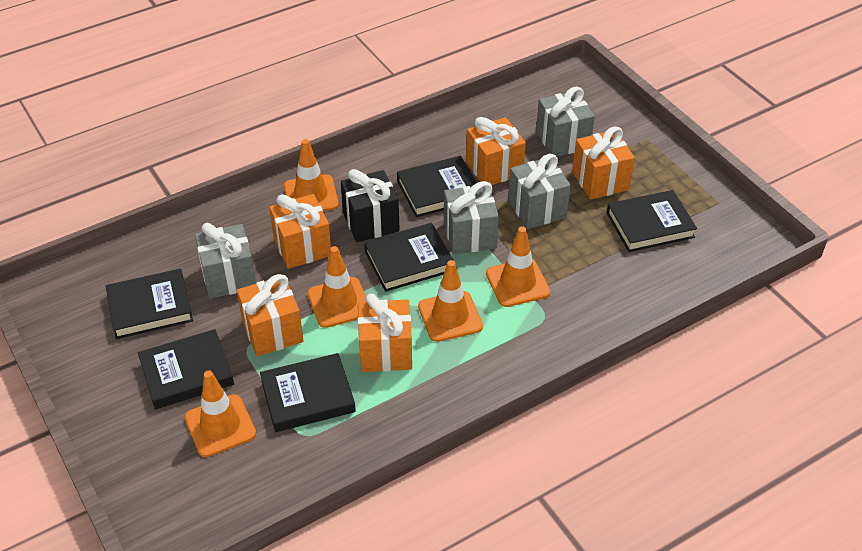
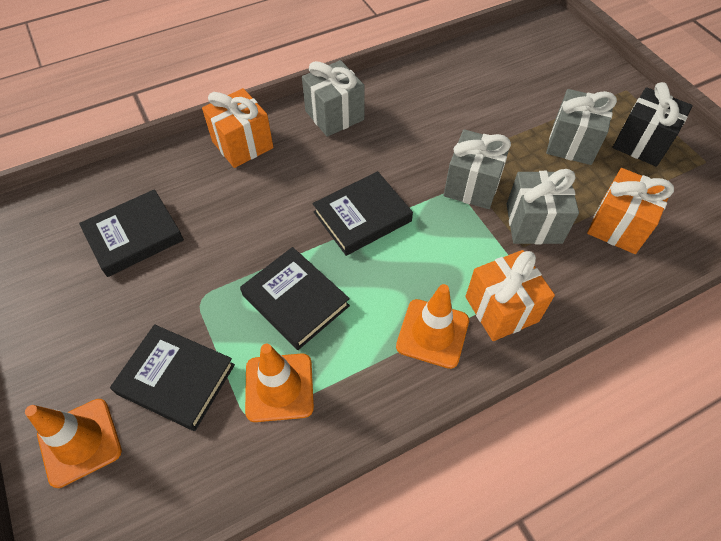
black book: 6 -> 4
orange gift: 5 -> 3
orange traffic cone: 5 -> 3

